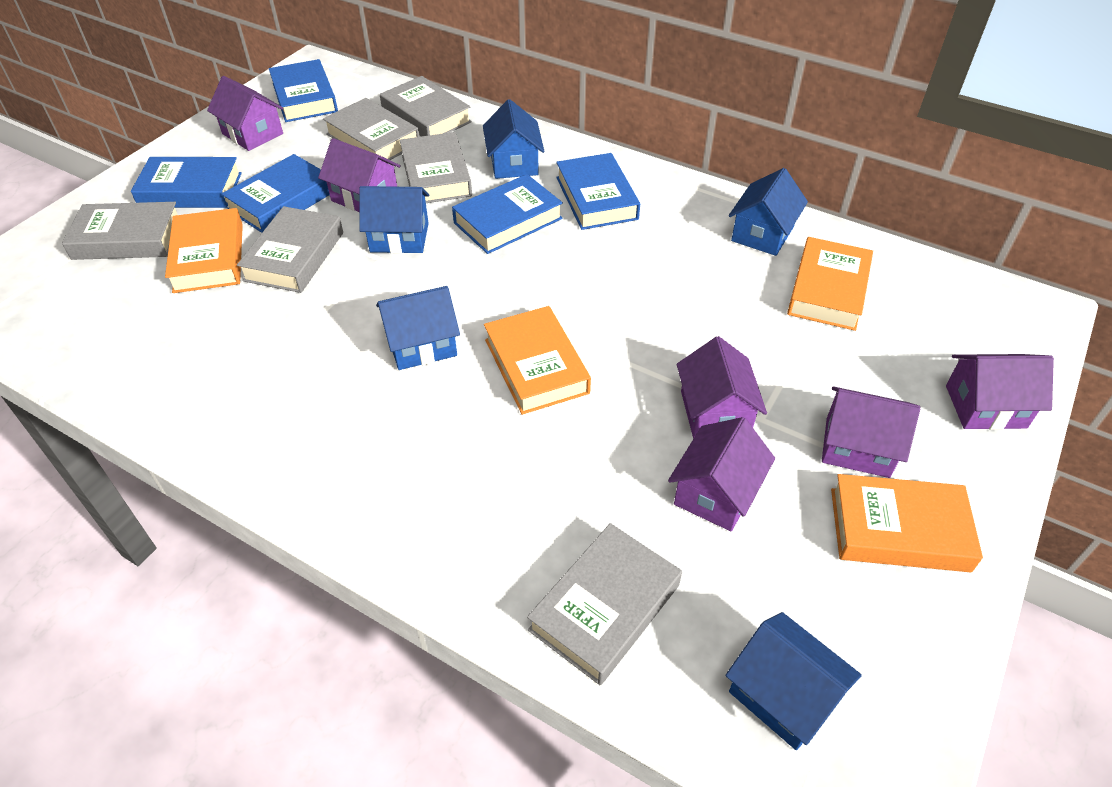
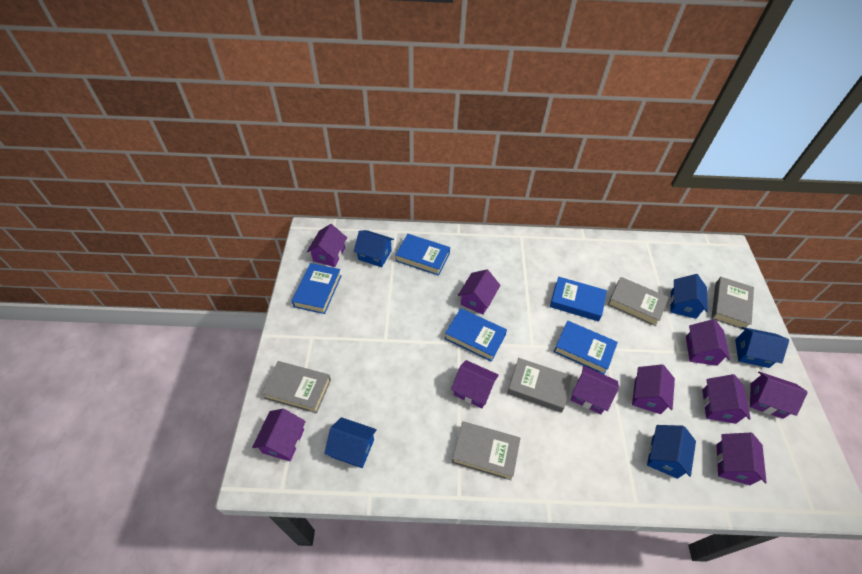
grey book: 6 -> 5
orange book: 4 -> 0
purple house: 6 -> 10

